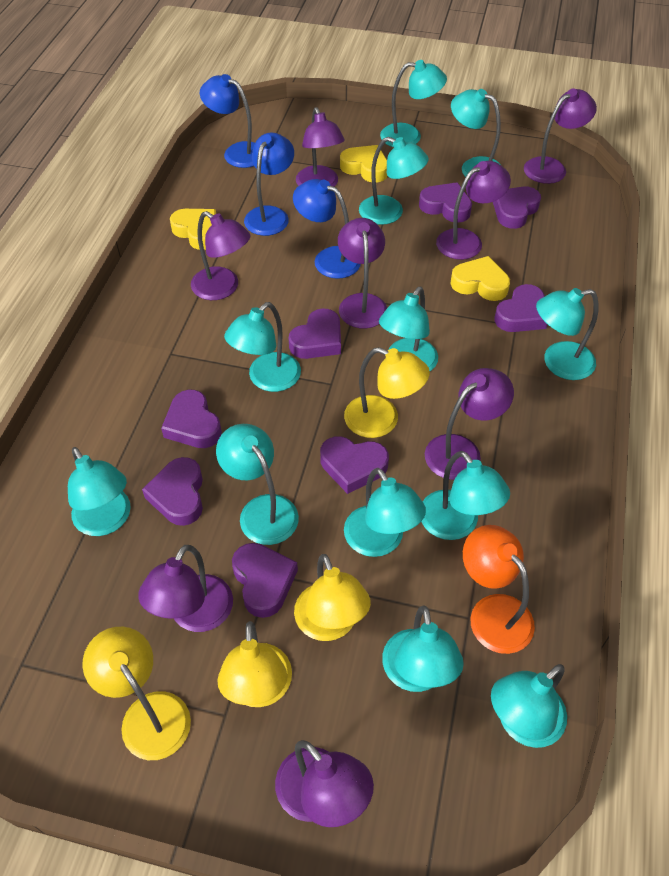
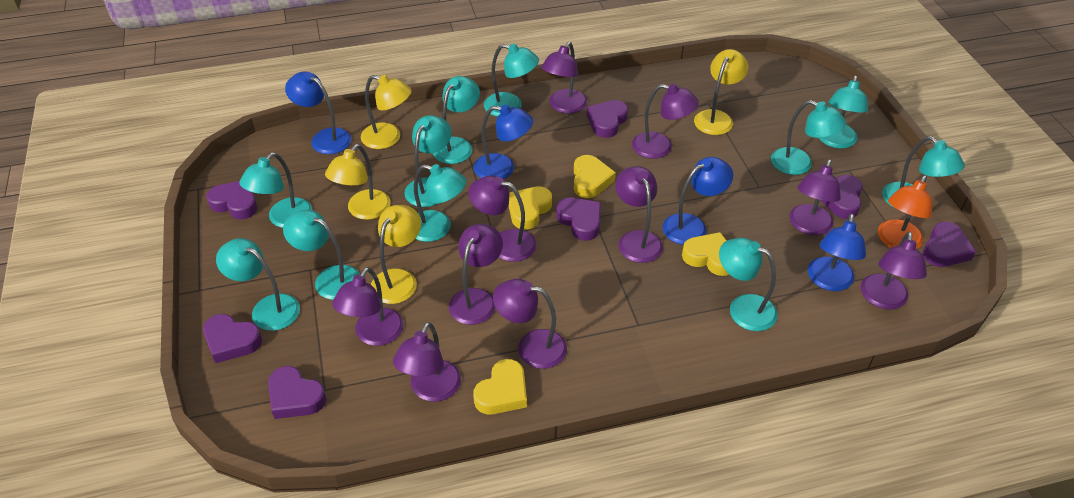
blue lamp: 3 -> 4
purple heart: 8 -> 7
purple lamp: 8 -> 10
turquoise lamp: 12 -> 11
yellow heart: 3 -> 4

